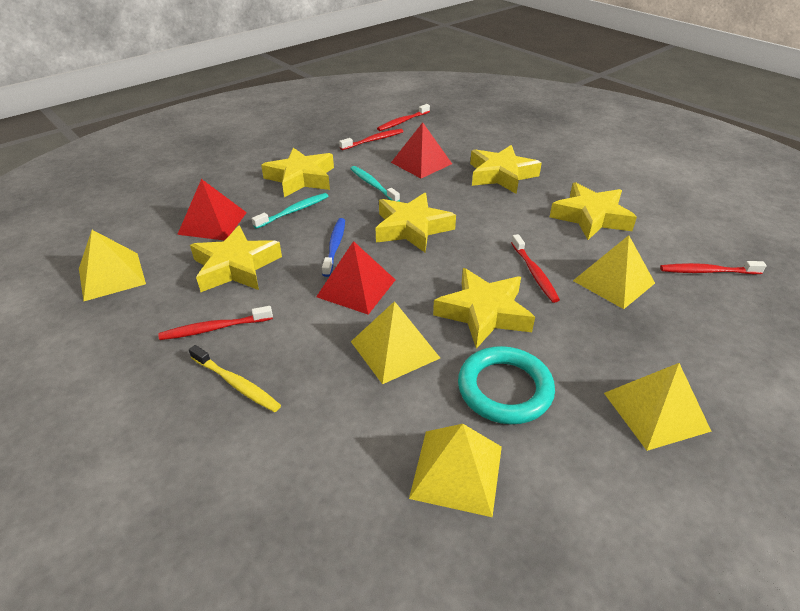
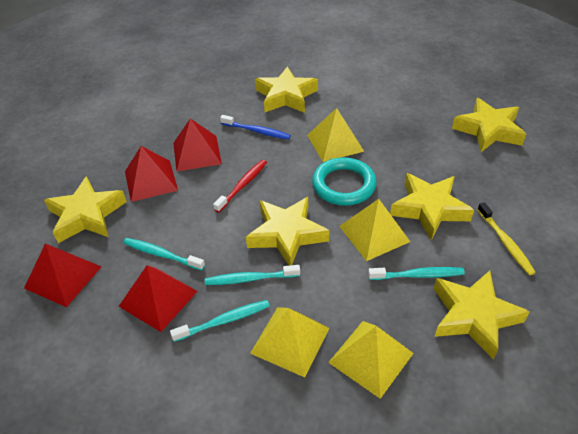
red pyramid: 3 -> 4
red toothbrush: 5 -> 1
turquoise toothbrush: 2 -> 4
yellow pyramid: 5 -> 4

